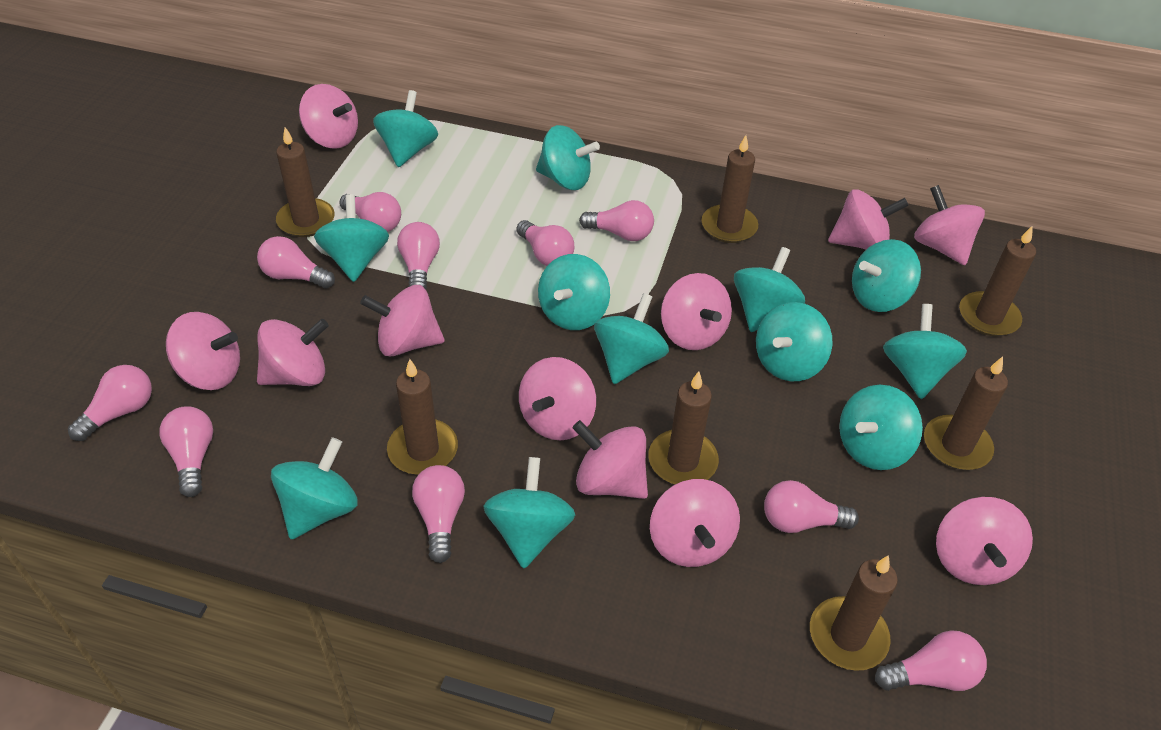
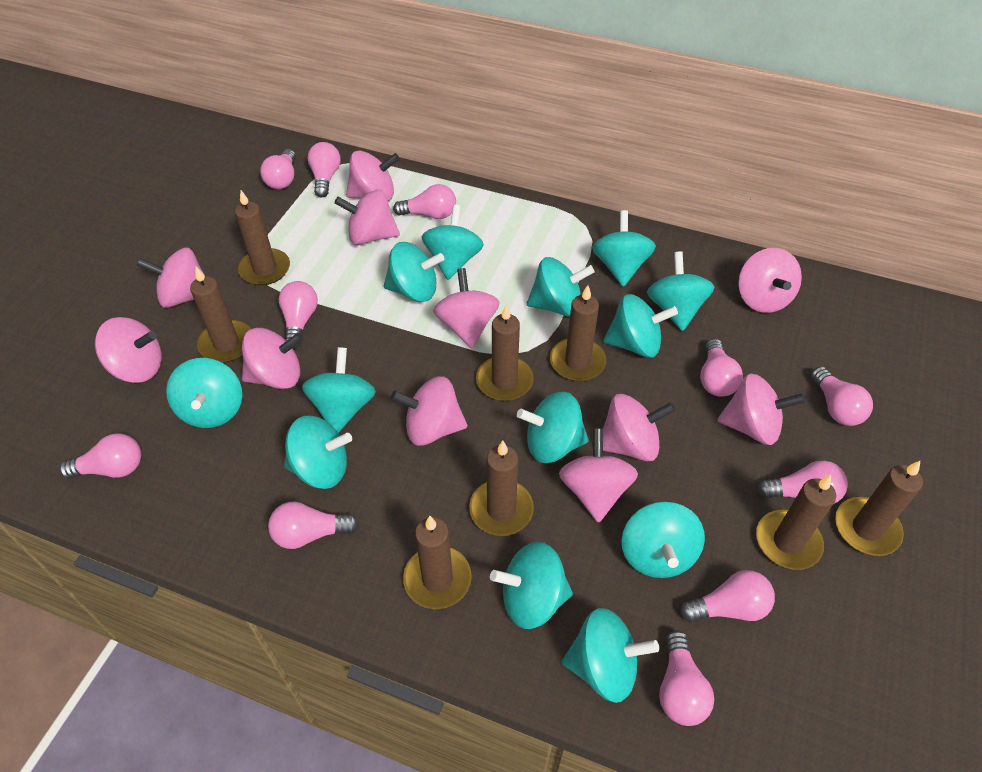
brown candle: 7 -> 8
pink light bulb: 10 -> 11
turquoise spinning top: 12 -> 13

